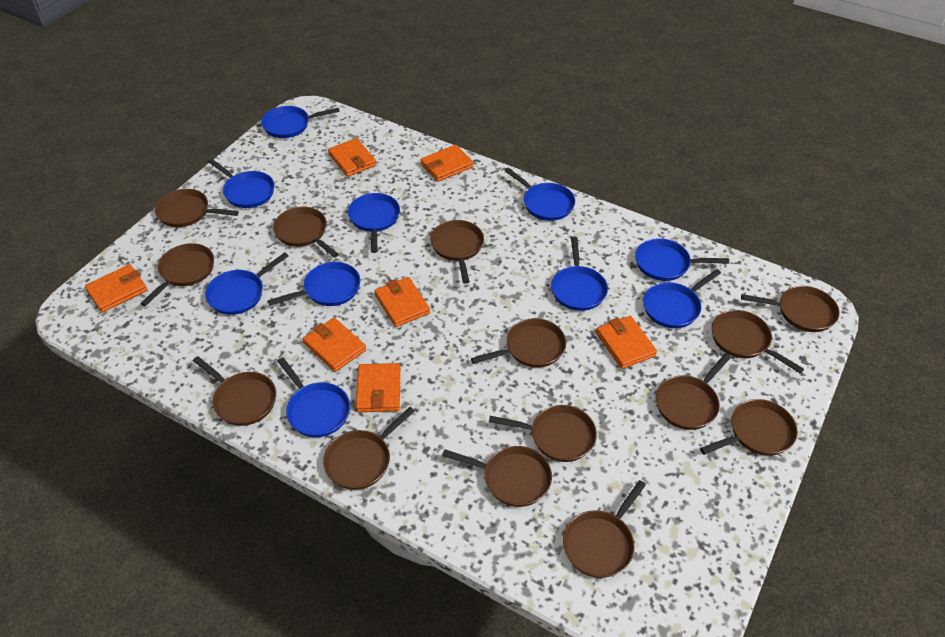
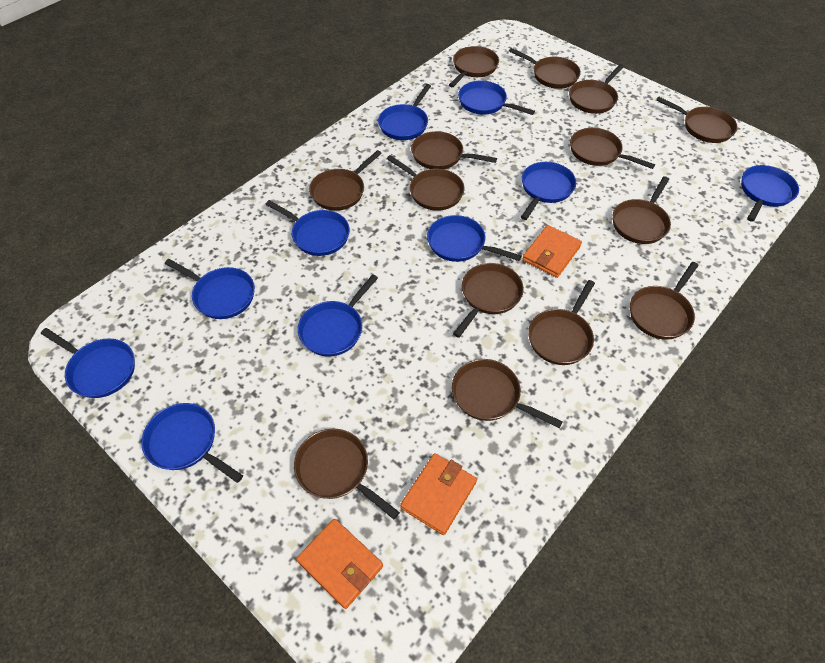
orange wallet: 7 -> 3

